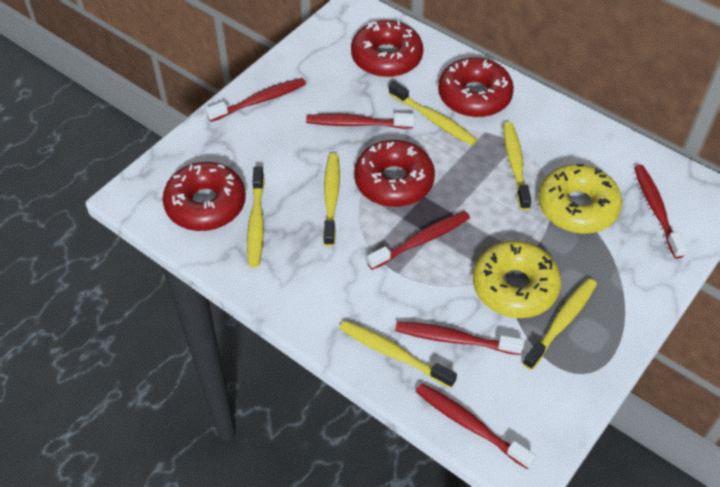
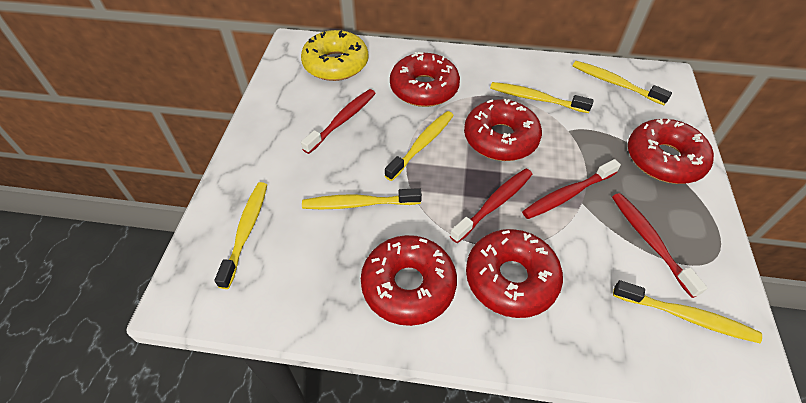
red donut: 4 -> 5
red toothbrush: 6 -> 4
yellow donut: 2 -> 1

